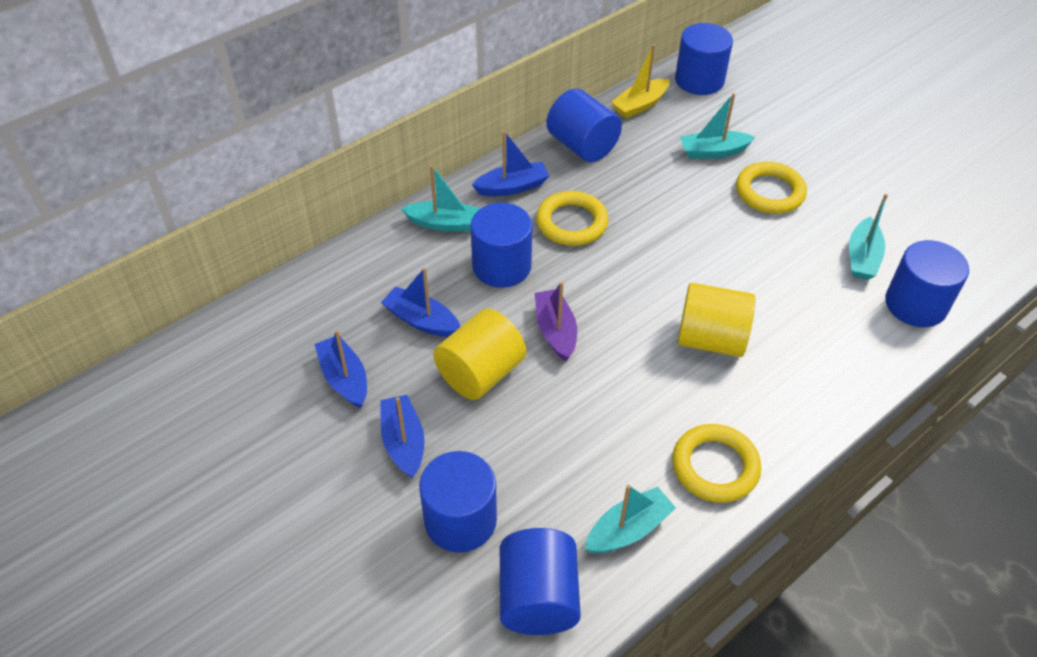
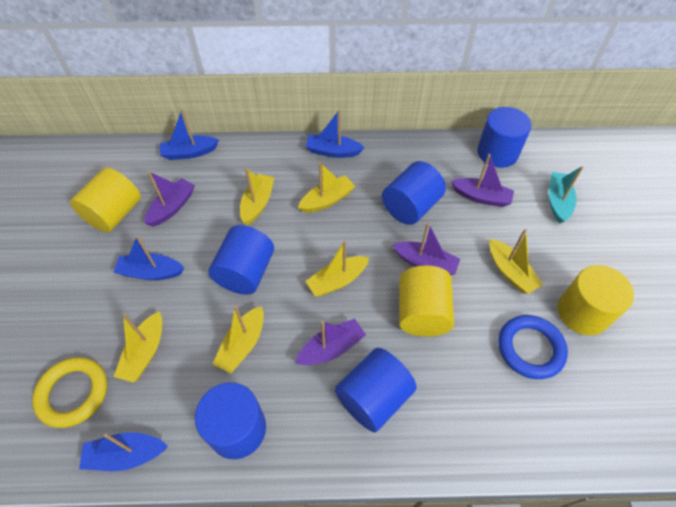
blue cylinder: 6 -> 5
blue ring: 0 -> 1
purple boat: 1 -> 4
turquoise boat: 4 -> 1
yellow boat: 1 -> 6
yellow cylinder: 2 -> 3
yellow ring: 3 -> 1

